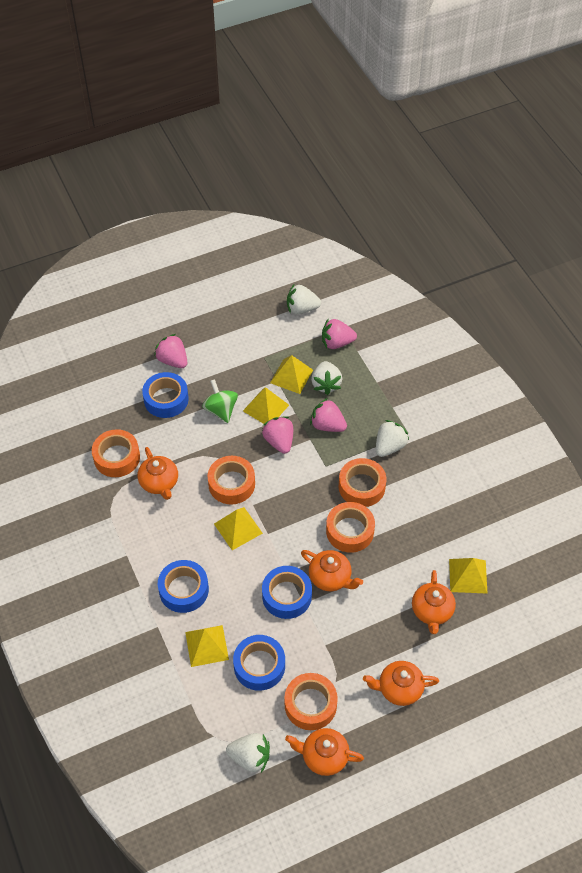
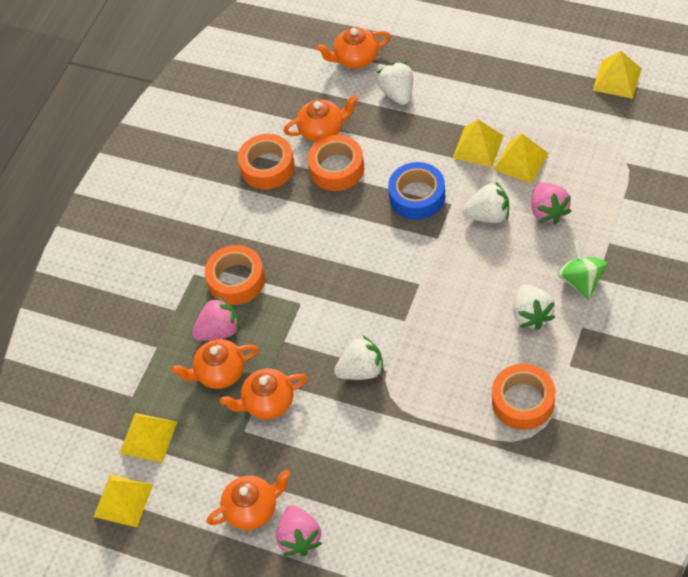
blue tape: 4 -> 1
orange tape: 5 -> 4
pink strawberry: 4 -> 3

